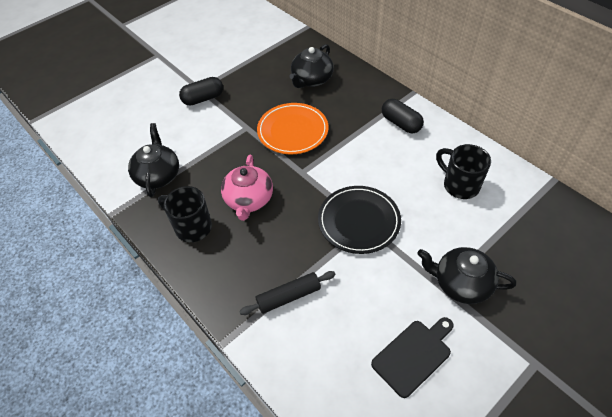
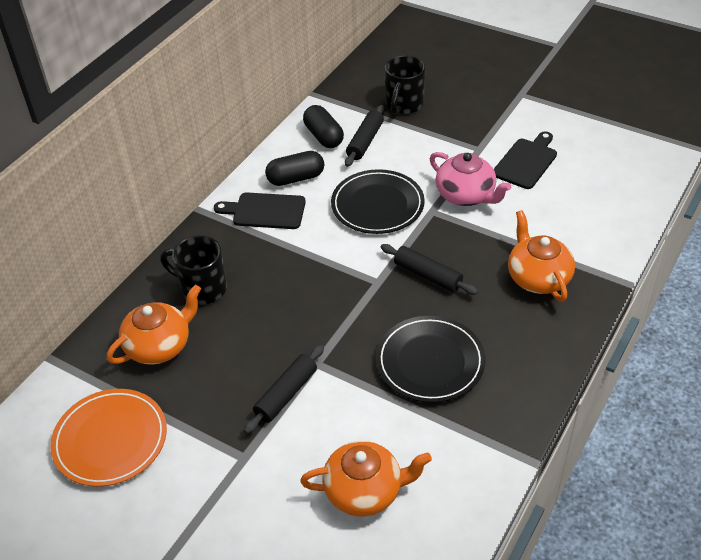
black cutting board: 1 -> 2
black plate: 1 -> 2
black rolling pin: 1 -> 3
black teapot: 3 -> 0
orange teapot: 0 -> 3

